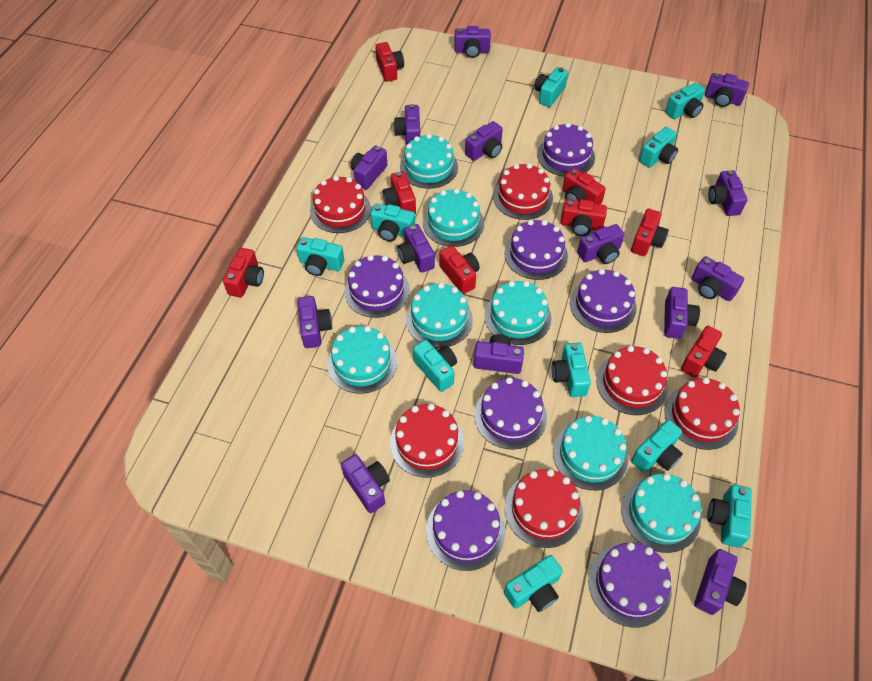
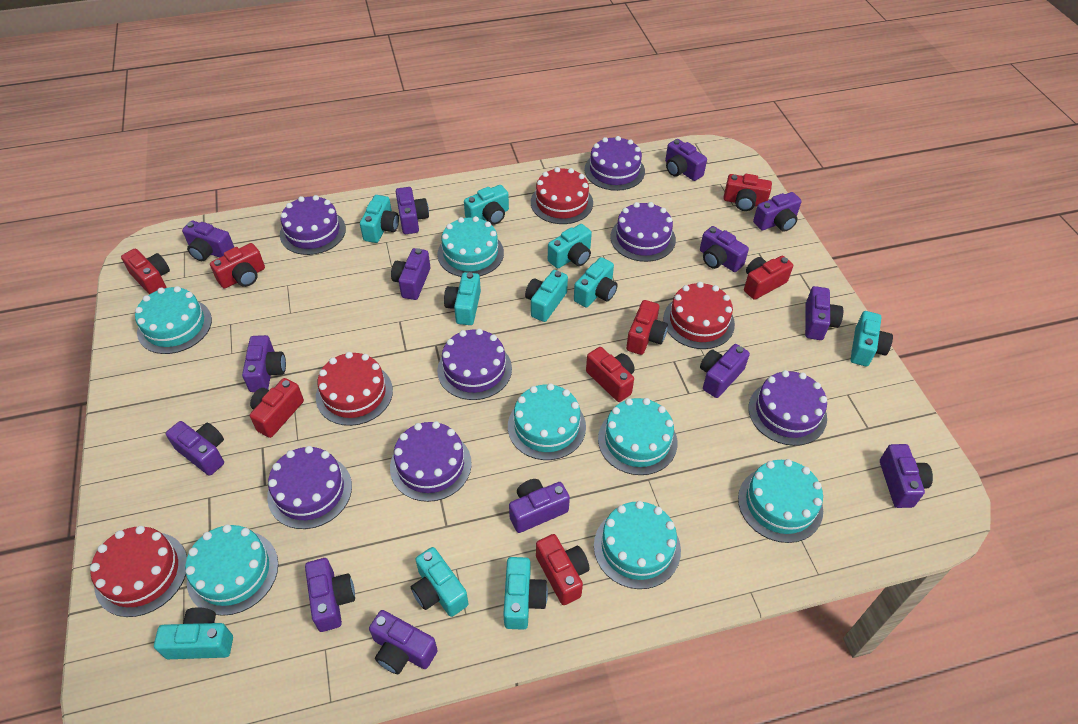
red cake: 6 -> 4

